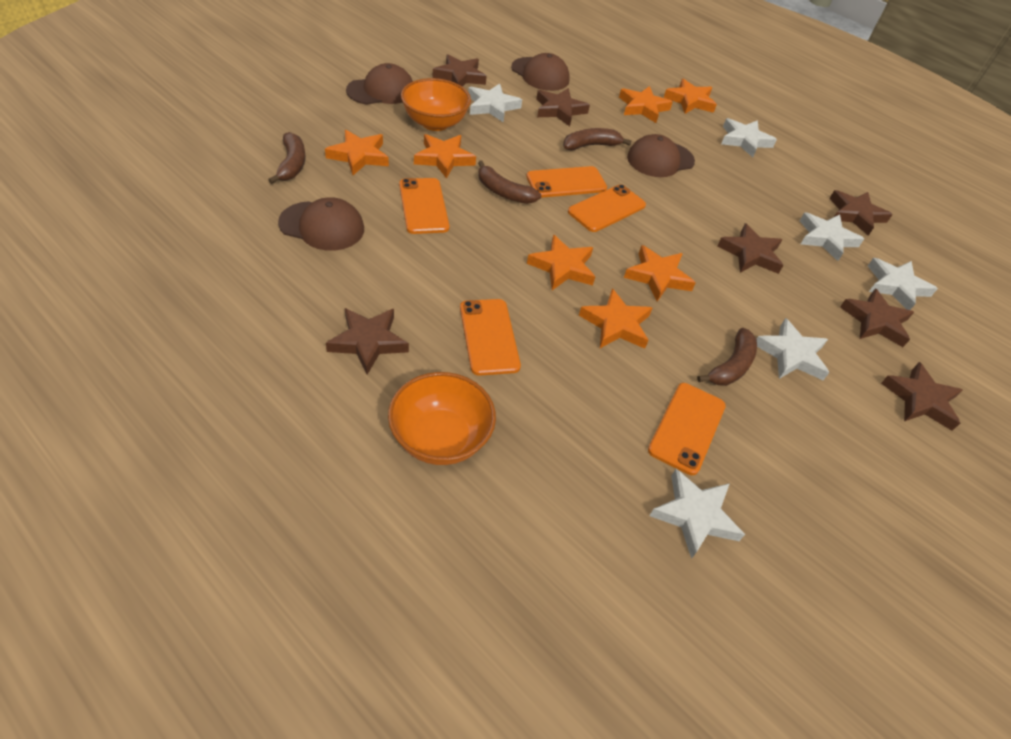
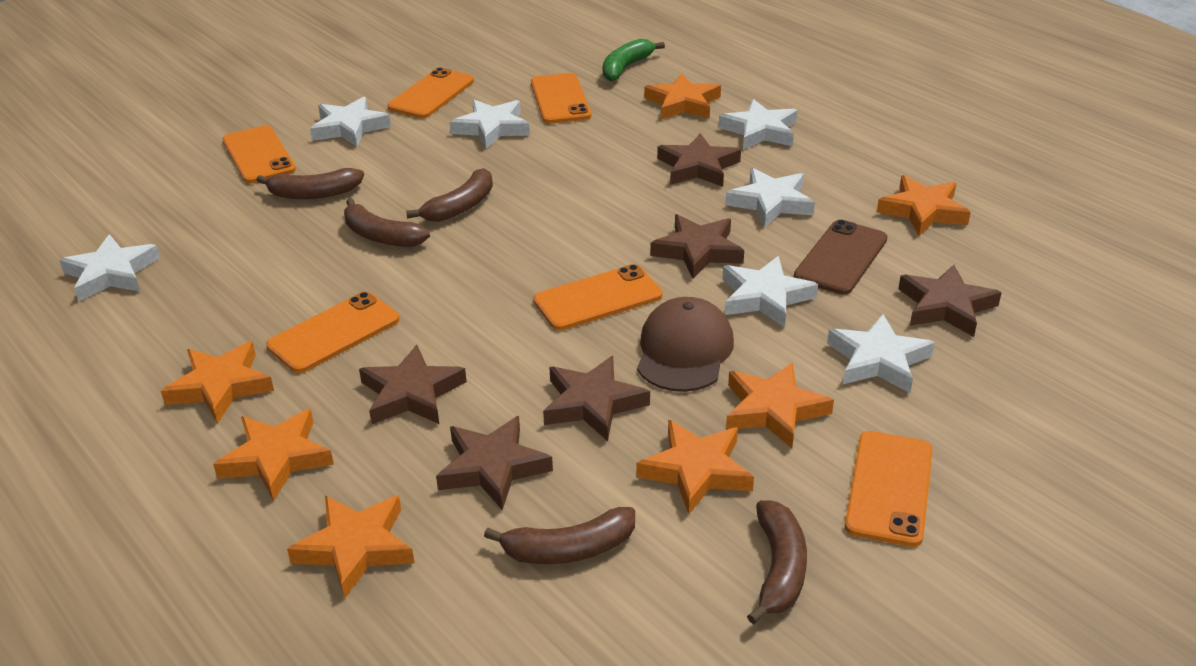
brown banana: 4 -> 5
brown cap: 4 -> 1
brown phone: 0 -> 1
brown star: 7 -> 6
green banana: 0 -> 1
orange bowl: 2 -> 0
orange phone: 5 -> 6
white star: 6 -> 7

